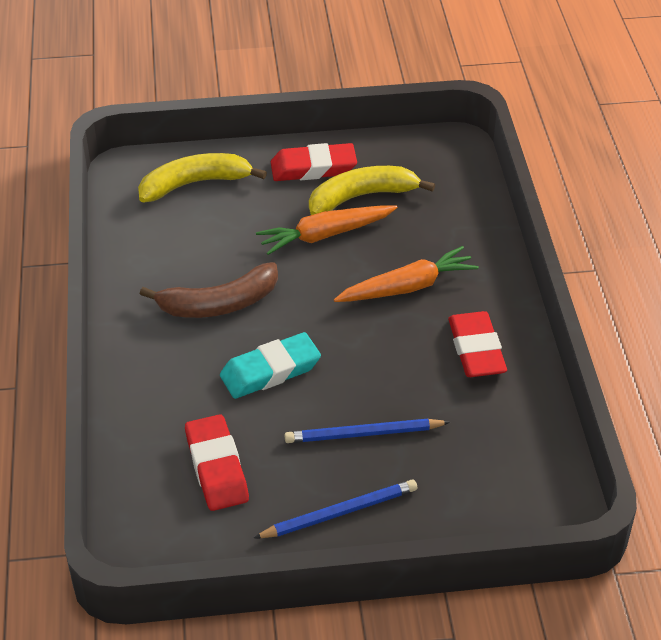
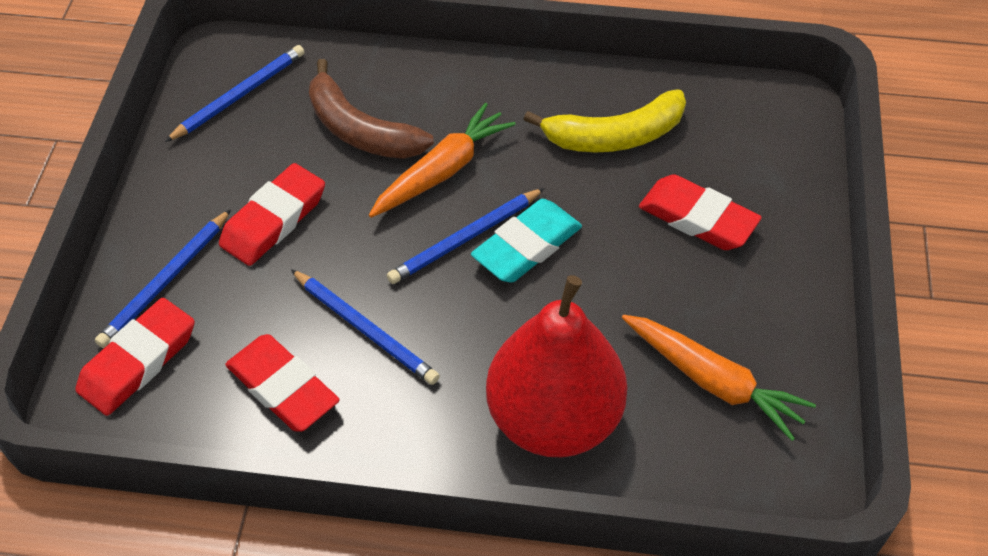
blue pencil: 2 -> 4
red eraser: 3 -> 4
red pear: 0 -> 1
yellow banana: 2 -> 1

